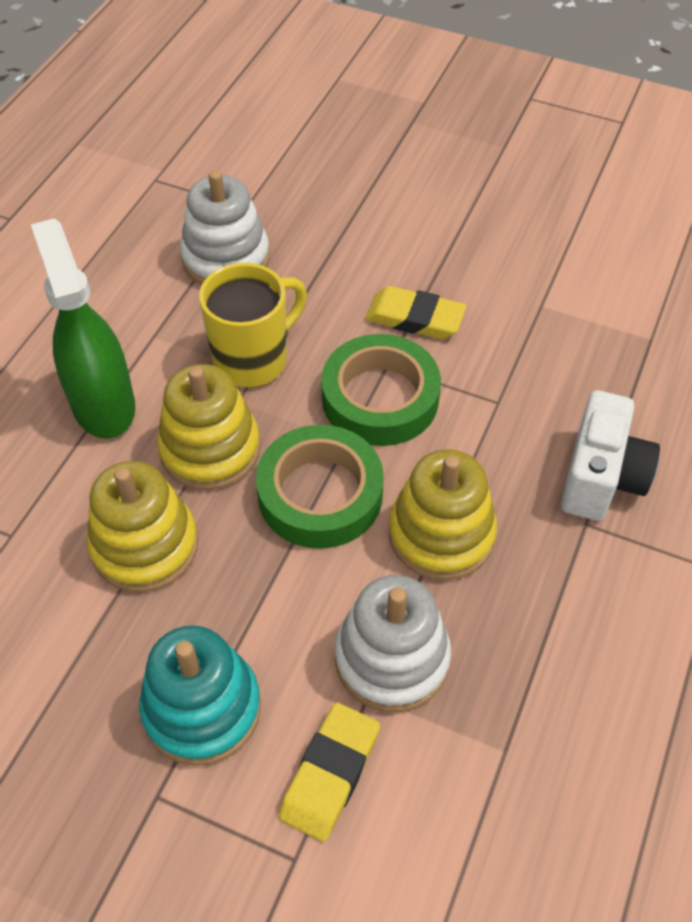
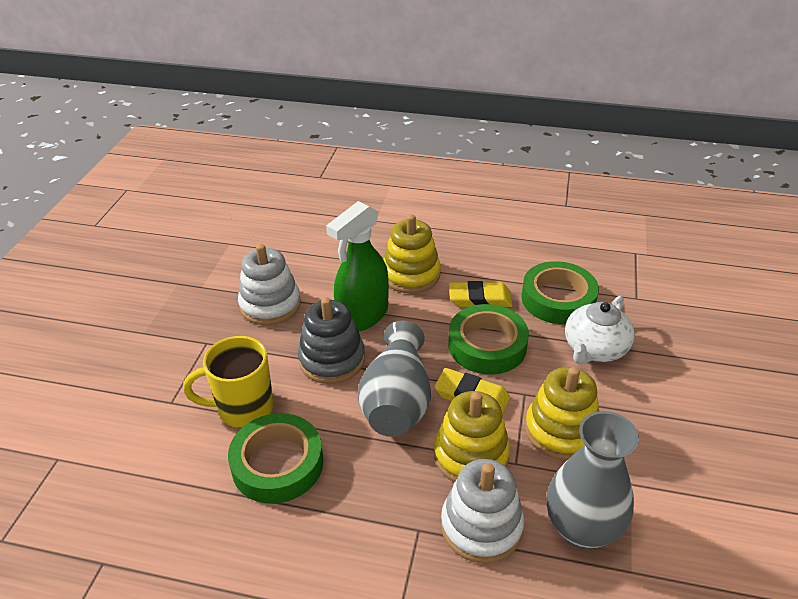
green tape: 2 -> 3
grey stacking toy: 0 -> 1
grey vase: 0 -> 2
turquoise stacking toy: 1 -> 0
white camera: 1 -> 0
white teapot: 0 -> 1

